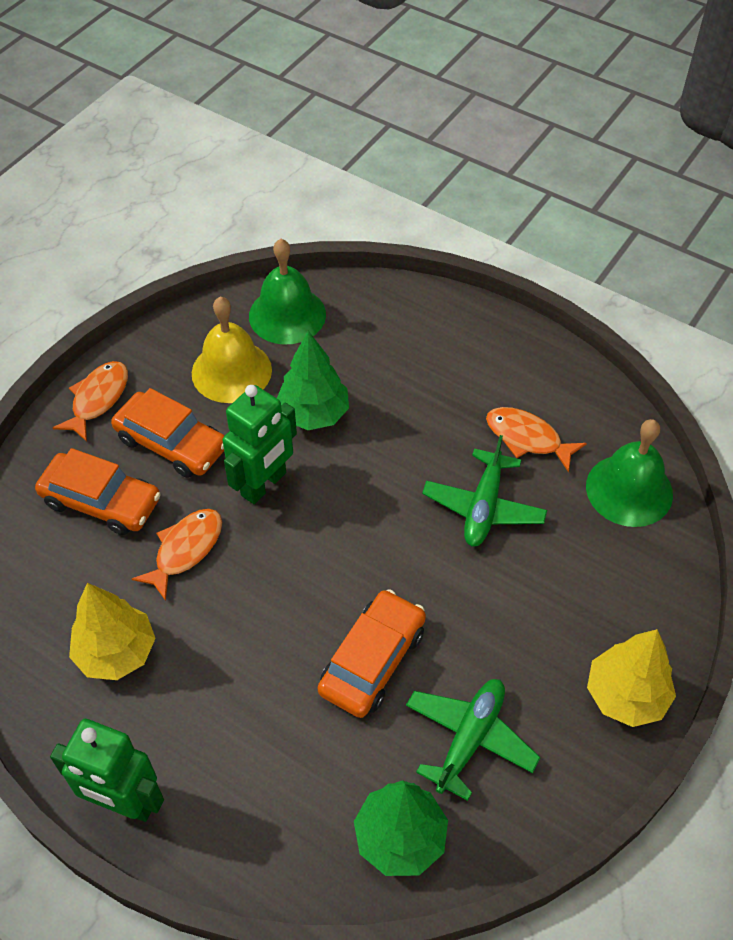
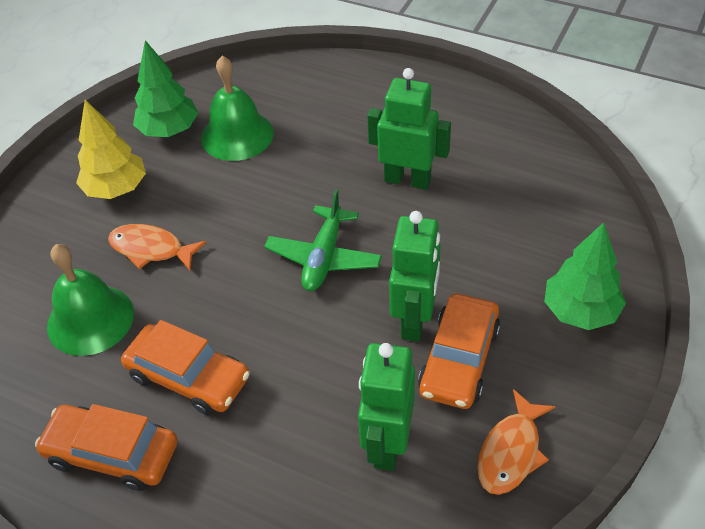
green plane: 2 -> 1
green robot: 2 -> 3
orange fish: 3 -> 2
yellow bell: 1 -> 0
yellow tree: 2 -> 1

